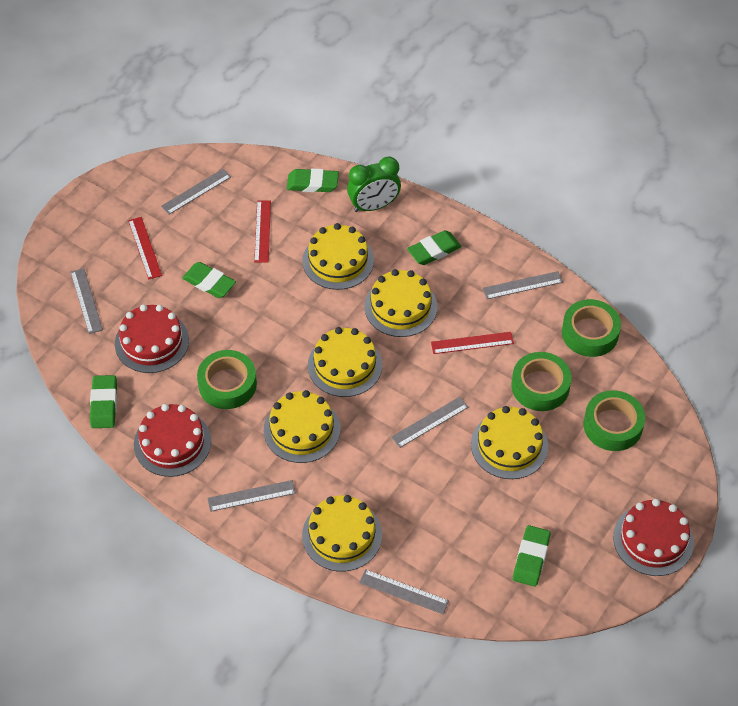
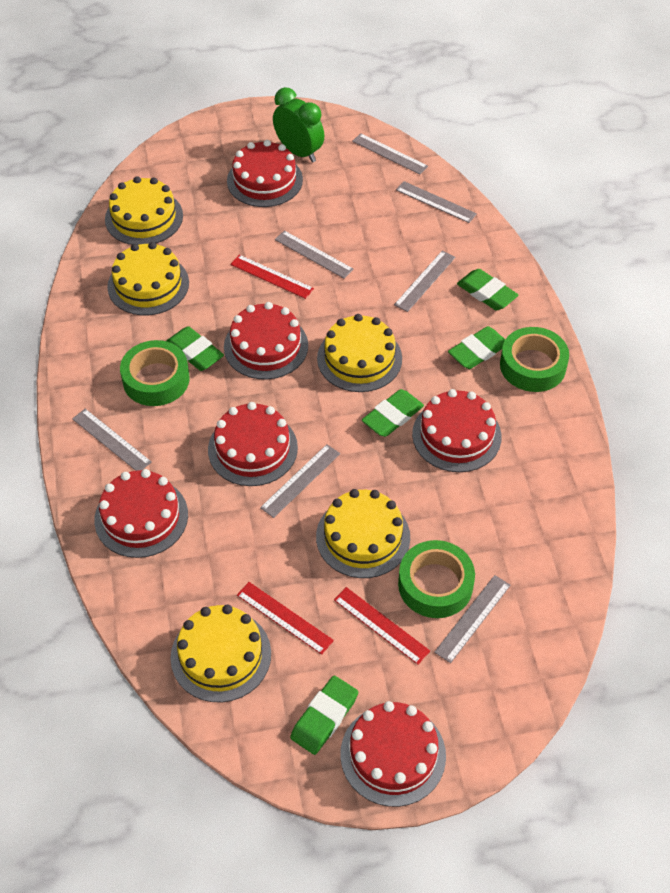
green tape: 4 -> 3
grey ruler: 6 -> 7
red cake: 3 -> 6
yellow cake: 6 -> 5

